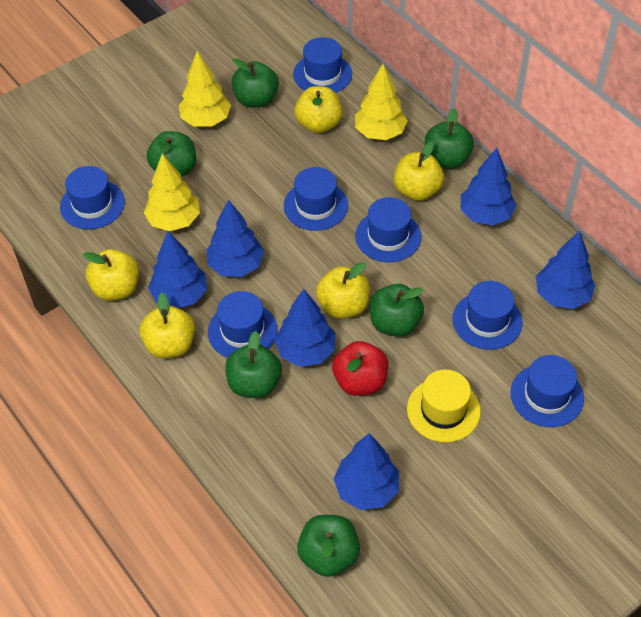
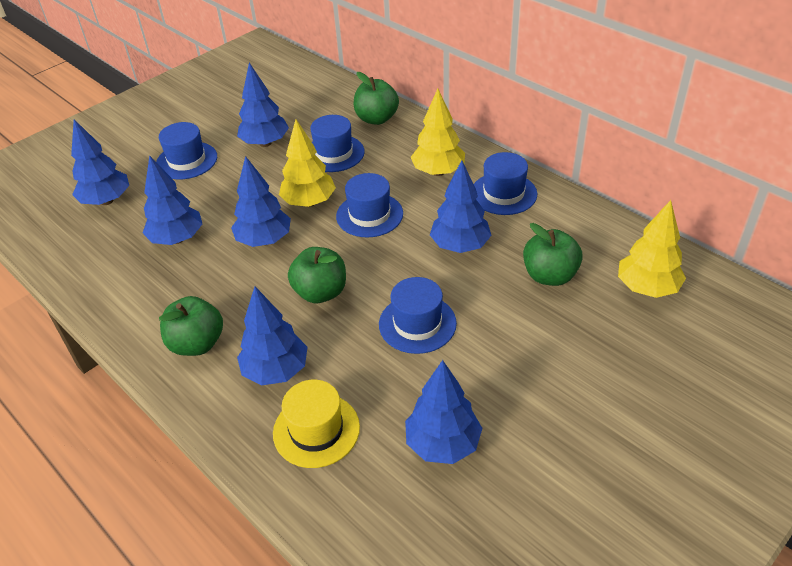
blue hat: 7 -> 5
blue tree: 6 -> 7
green apple: 6 -> 4
red apple: 1 -> 0
yellow apple: 5 -> 0

